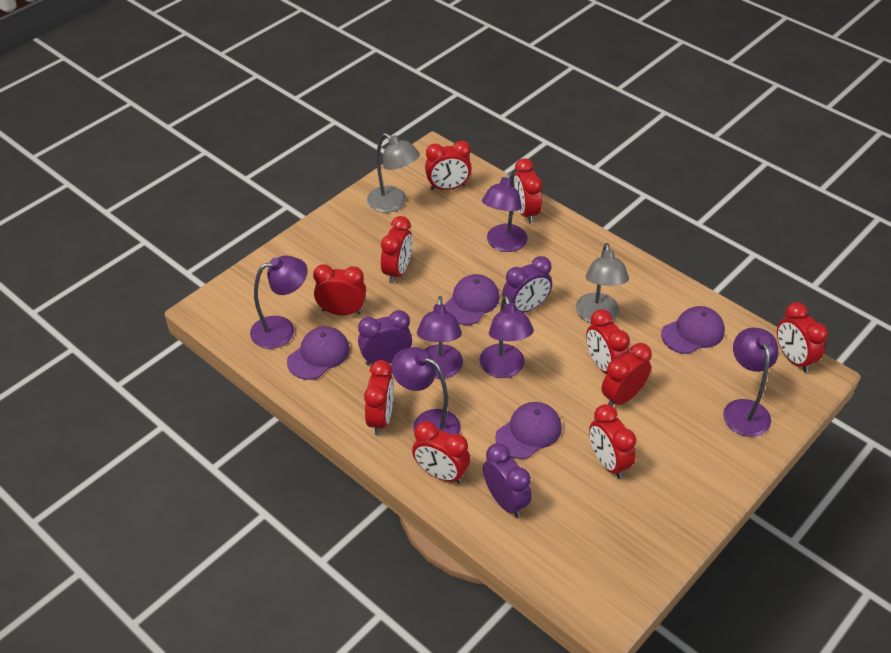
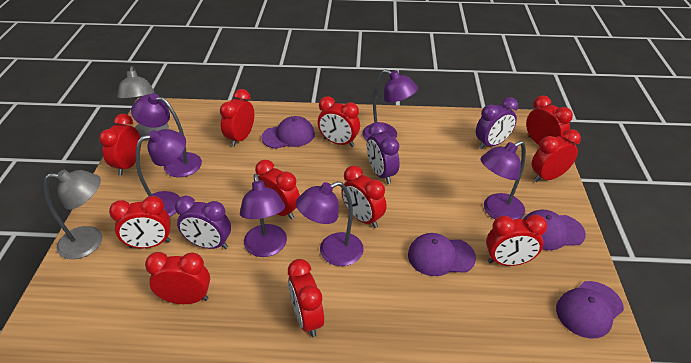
red clock: 10 -> 11

